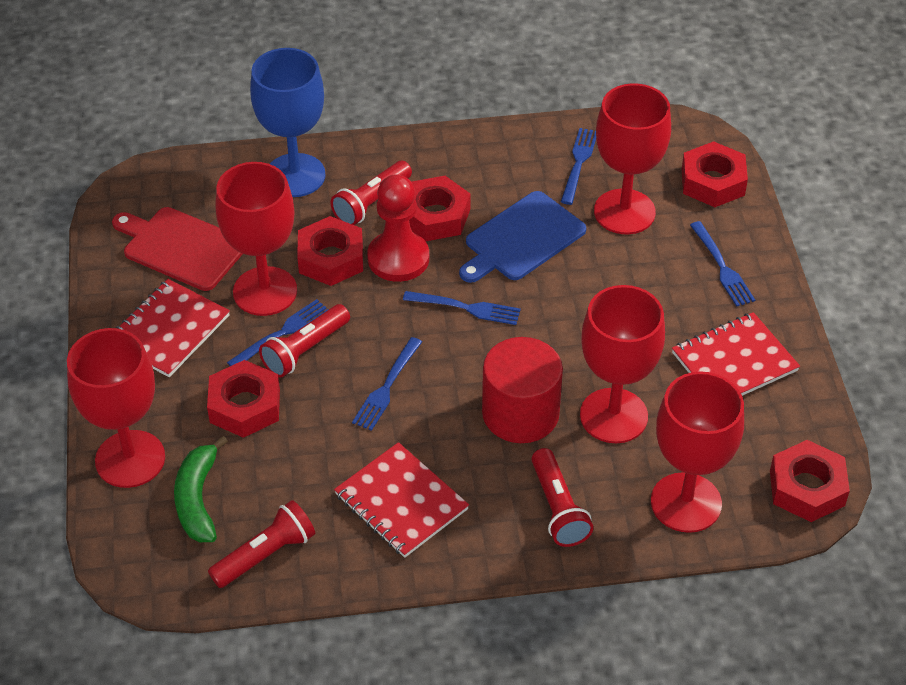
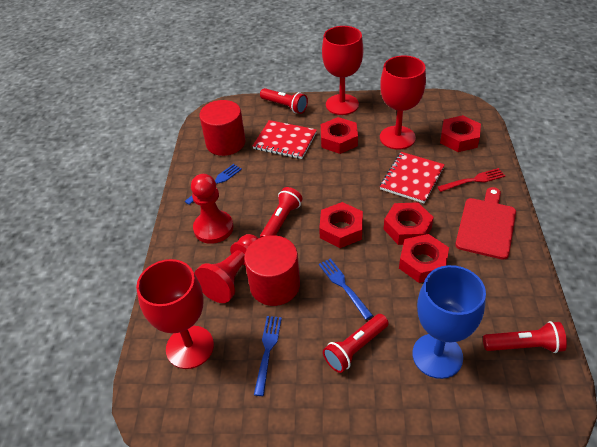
blue cutting board: 1 -> 0
blue fork: 5 -> 3
green banana: 1 -> 0
red cylinder: 1 -> 2
red fork: 0 -> 1
red goblet: 5 -> 3
red notebook: 3 -> 2
red pawn: 1 -> 2

